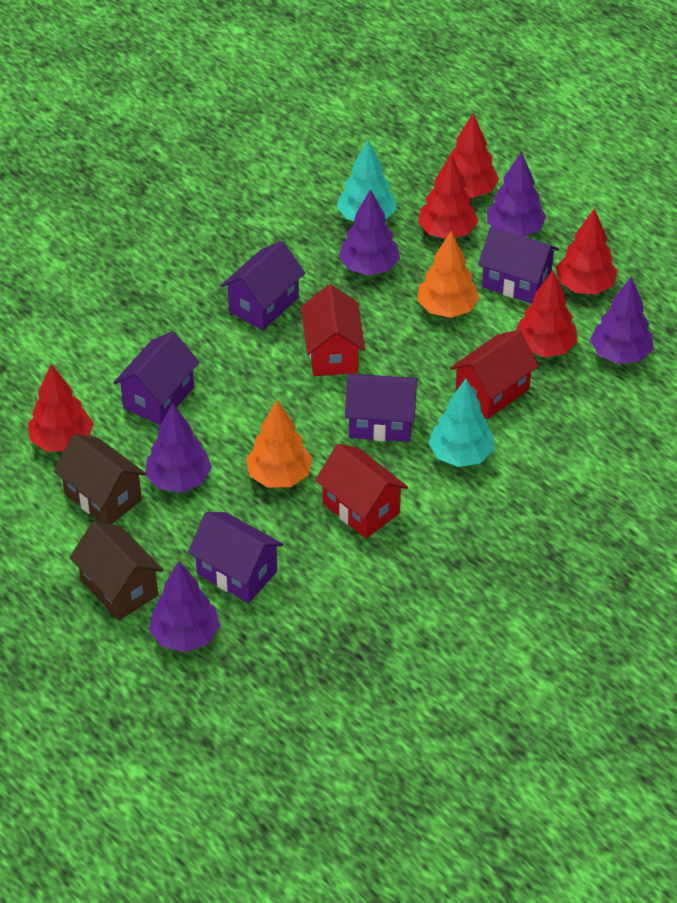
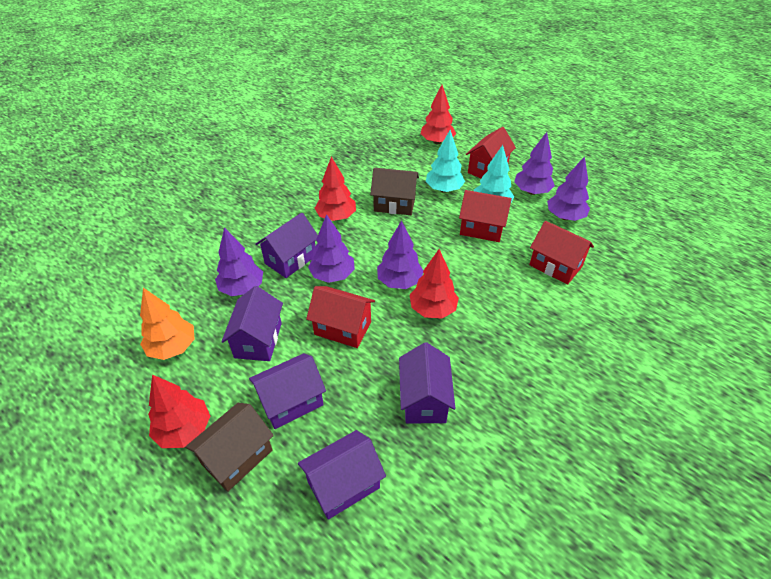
orange tree: 2 -> 1
red house: 3 -> 4
red tree: 5 -> 4

